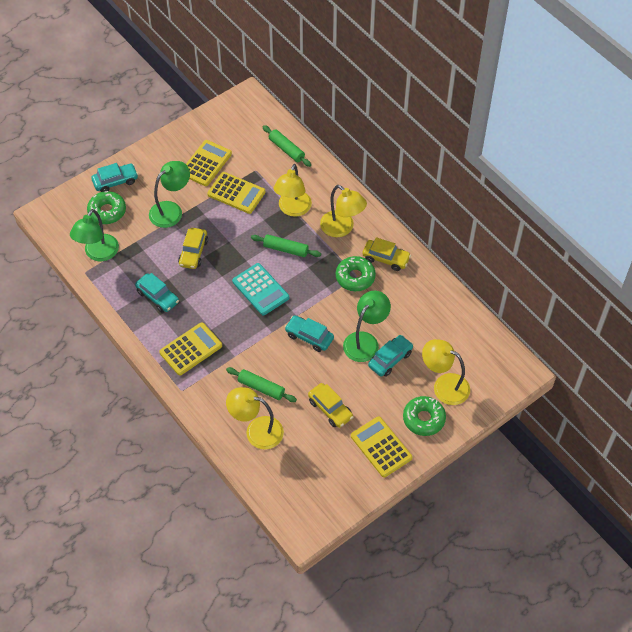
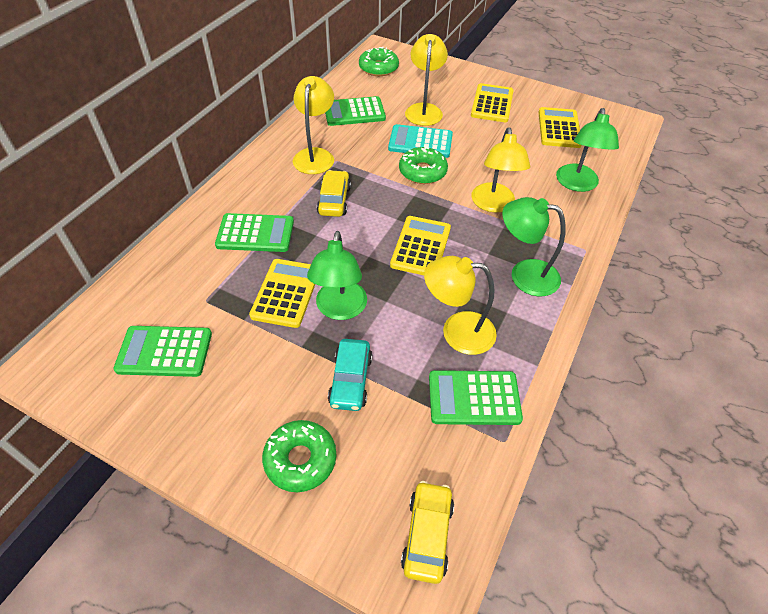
green calculator: 0 -> 4
green rolling pin: 3 -> 0
turquoise car: 4 -> 1
yellow car: 3 -> 2

